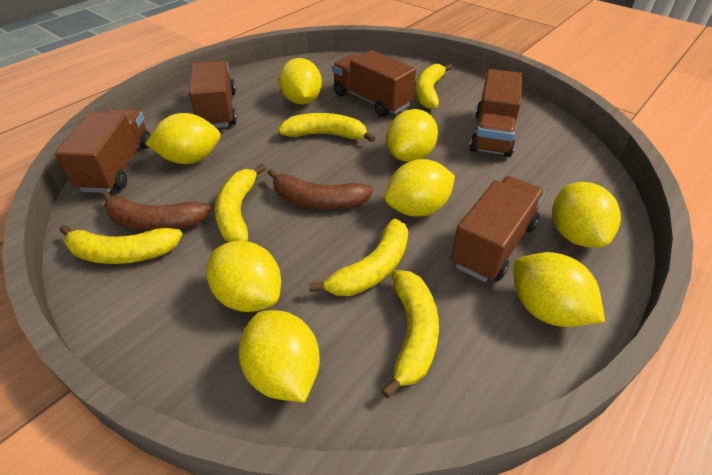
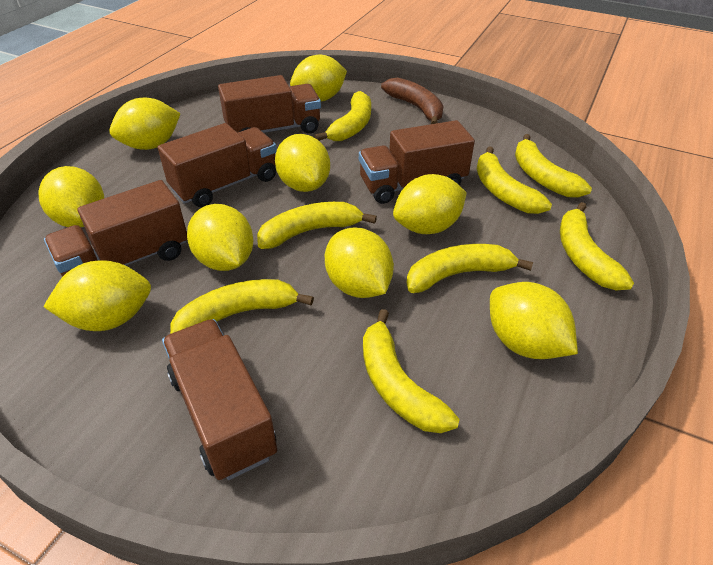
brown banana: 2 -> 1
yellow banana: 6 -> 8
yellow lemon: 8 -> 9

